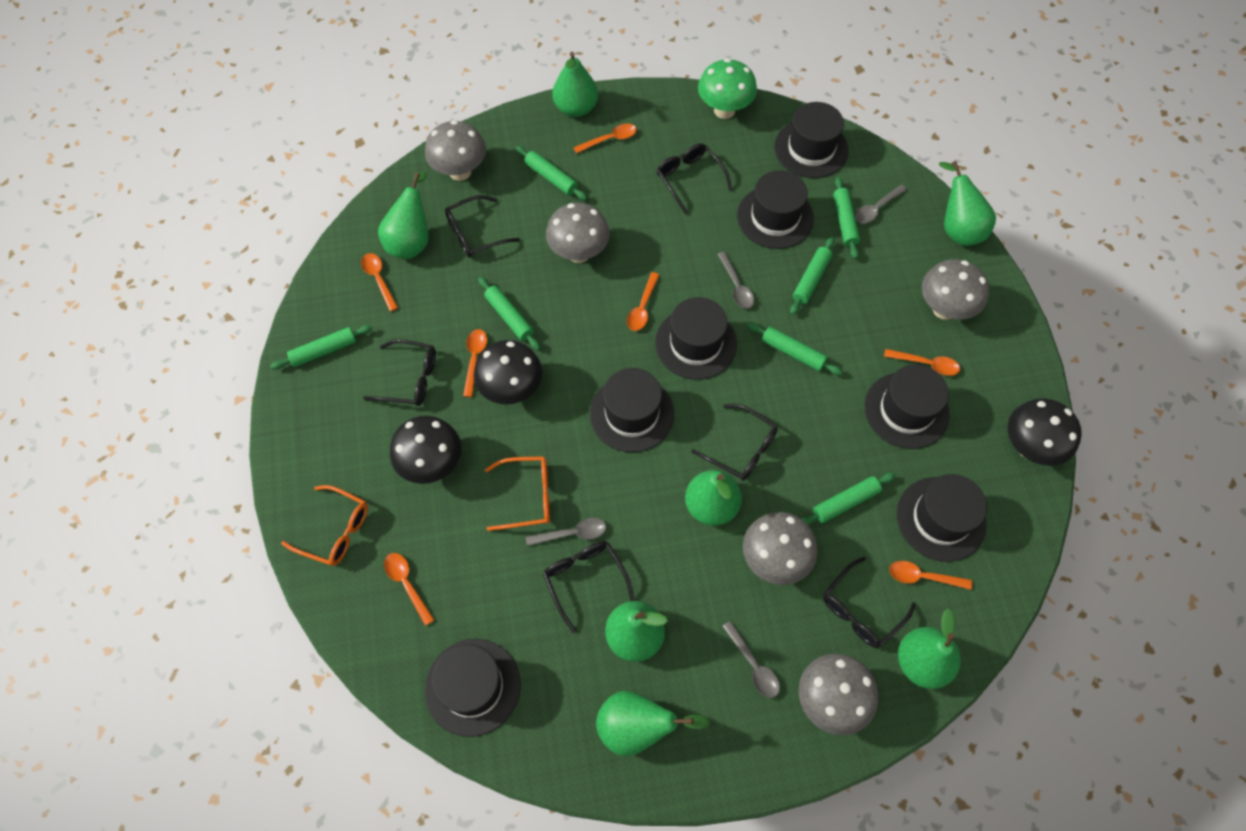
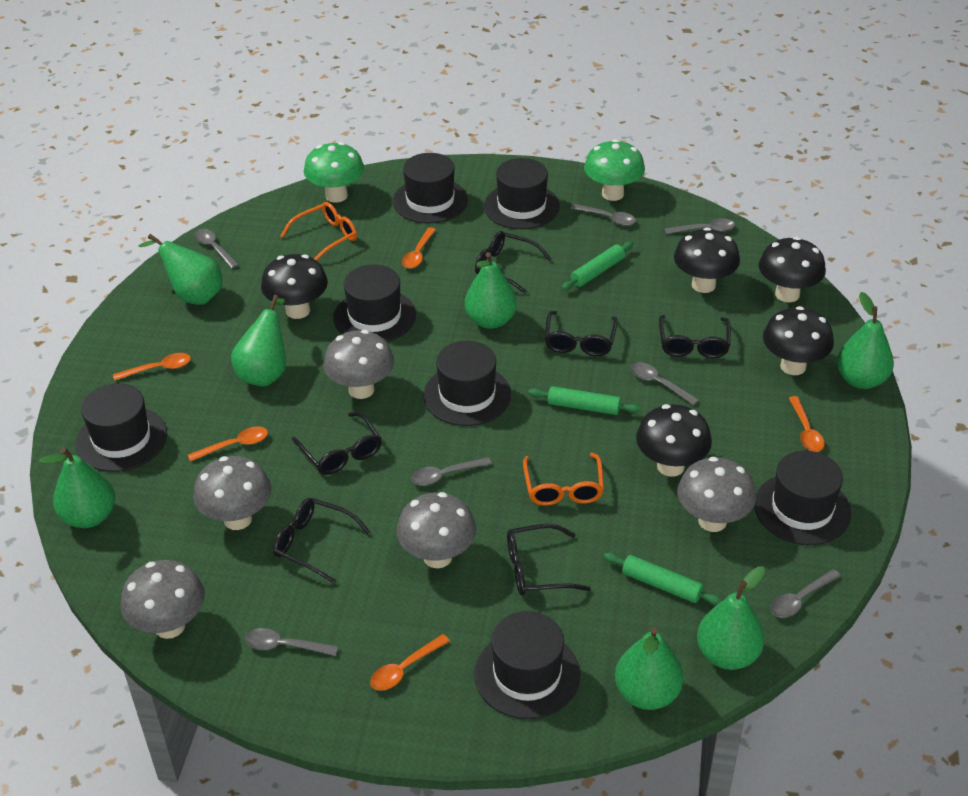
black mushroom: 3 -> 5
green mushroom: 1 -> 2
green rolling pin: 7 -> 3
grey spoon: 4 -> 7
orange spoon: 7 -> 5

